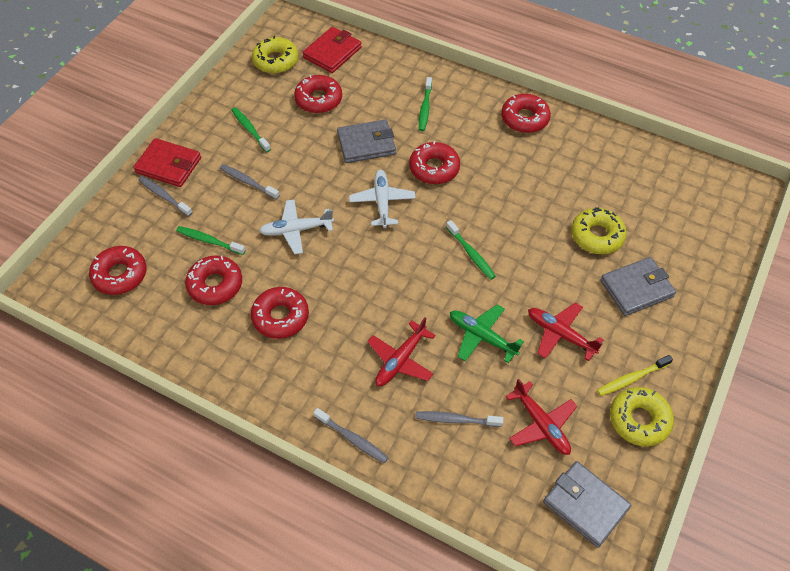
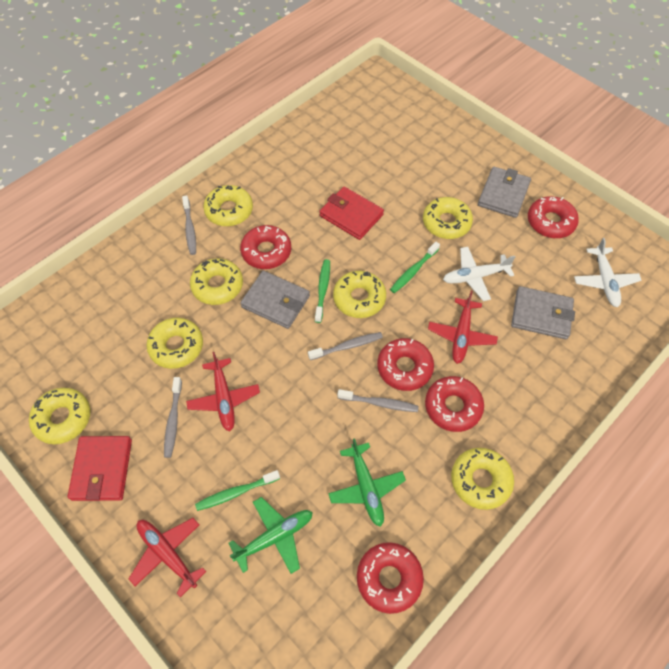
green plane: 1 -> 2
green toothbrush: 4 -> 3
red donut: 6 -> 5
yellow donut: 3 -> 7
yellow toothbrush: 1 -> 0

